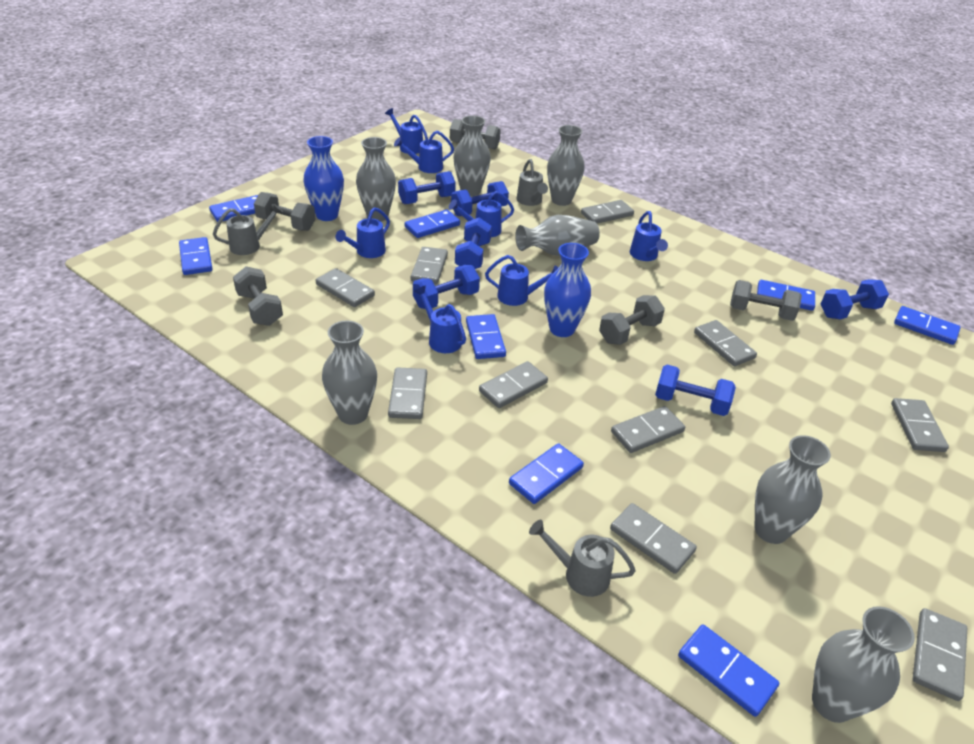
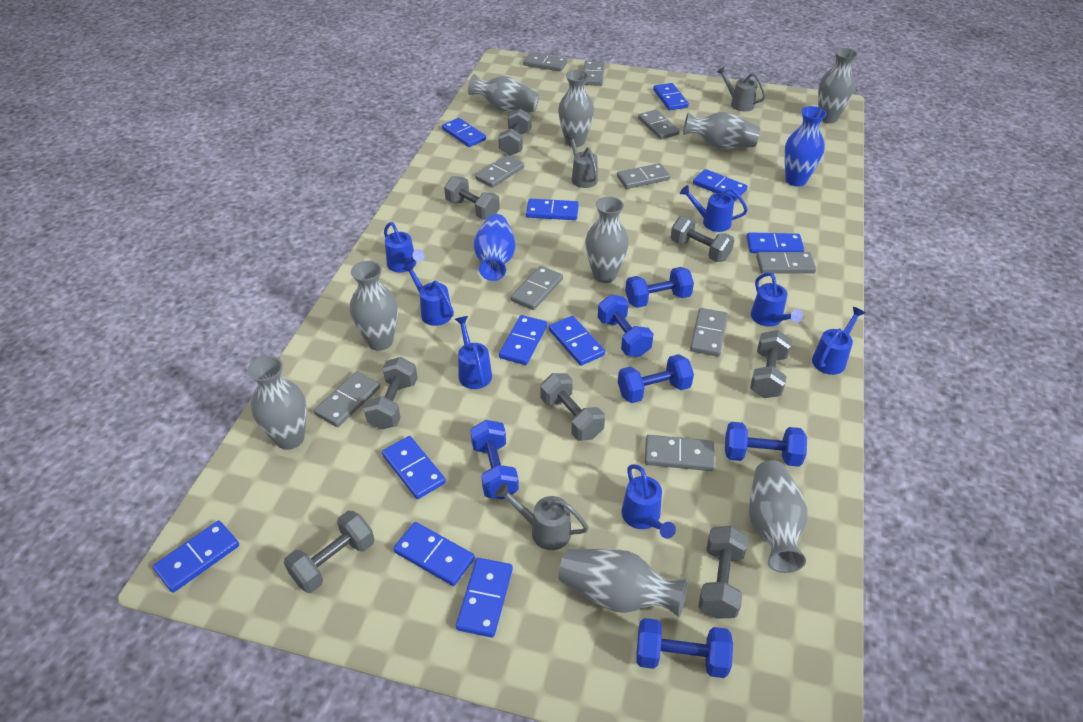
blue domino: 8 -> 11
grey dumbbell: 5 -> 8
grey vase: 7 -> 9

